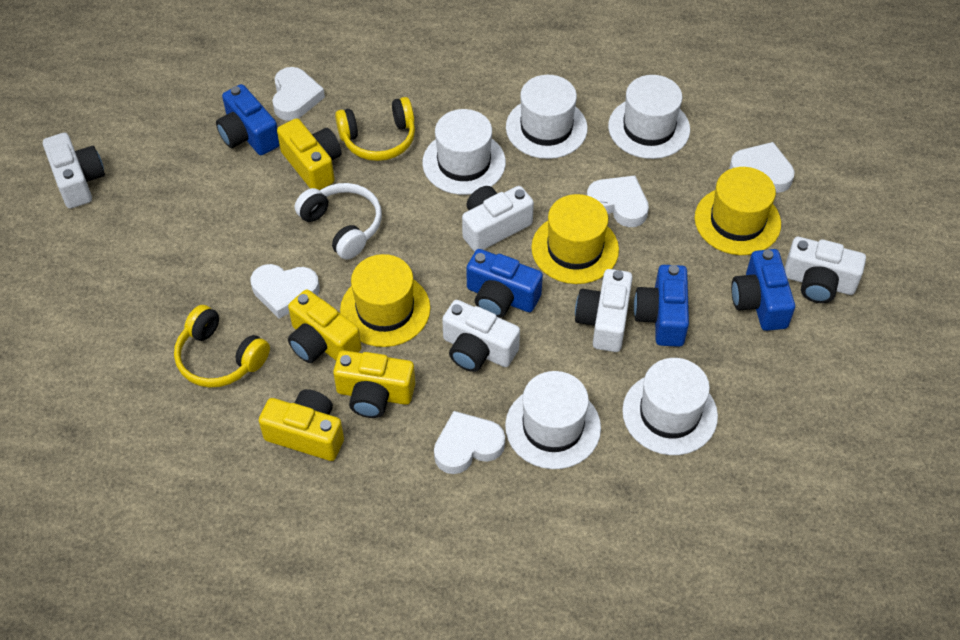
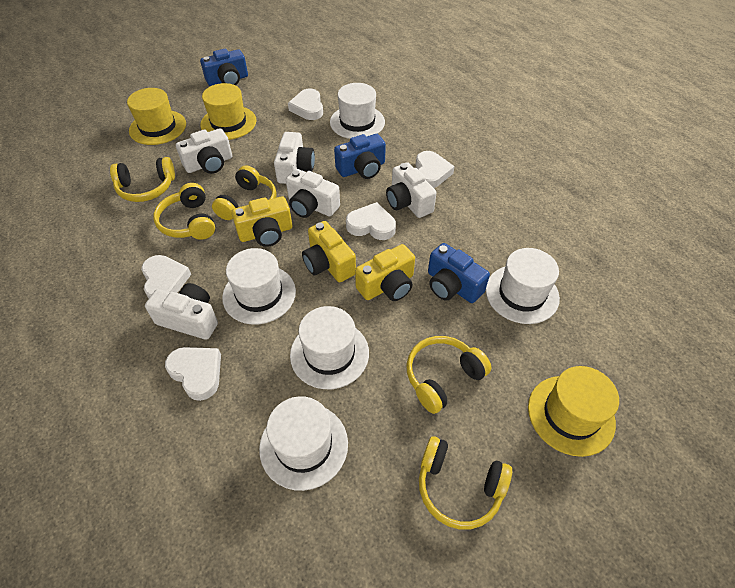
blue camera: 4 -> 3
white headphones: 1 -> 0
yellow camera: 4 -> 3
yellow headphones: 2 -> 5

